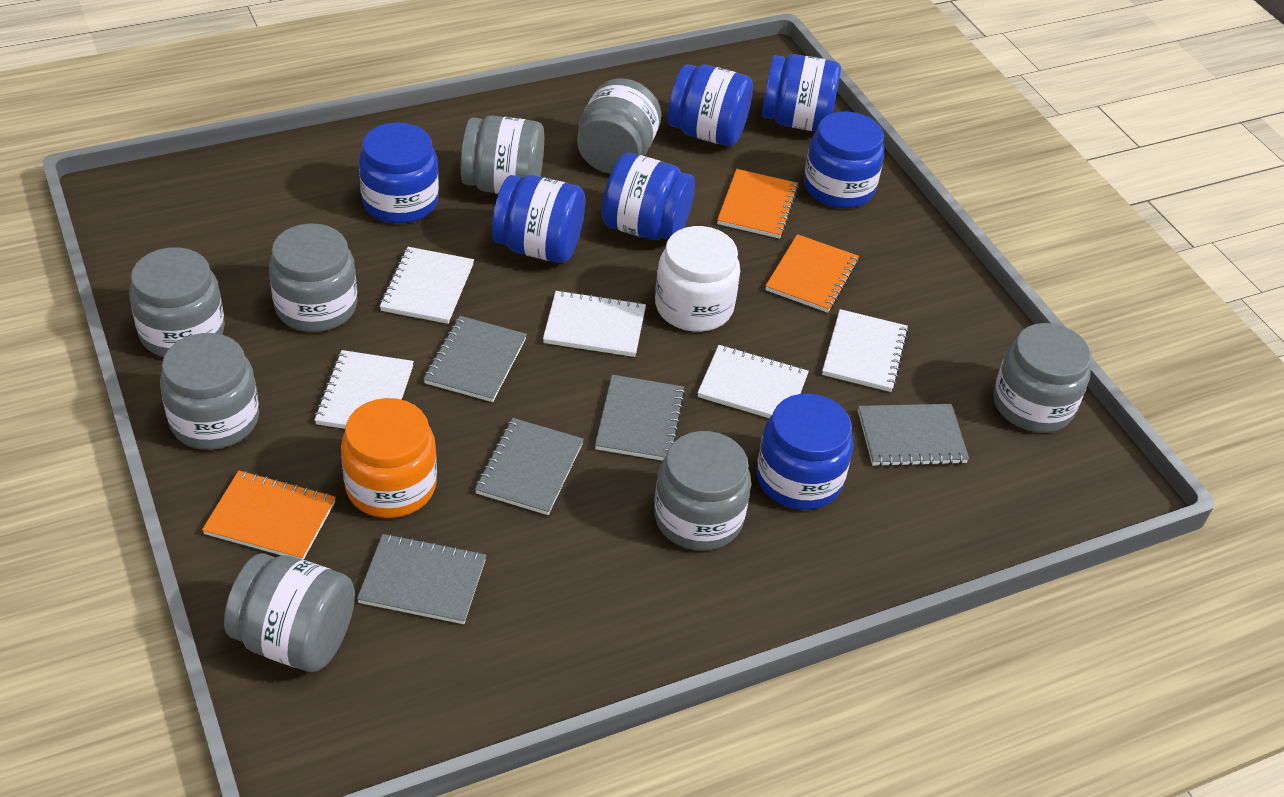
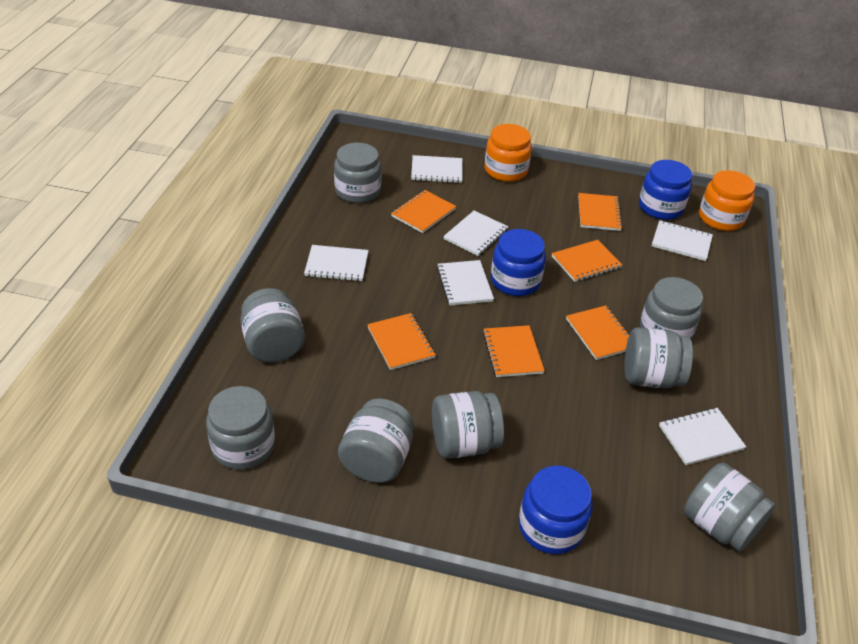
blue jar: 7 -> 3
grey notebook: 5 -> 0
orange jar: 1 -> 2
orange notebook: 3 -> 6
white jar: 1 -> 0
white notebook: 5 -> 6

